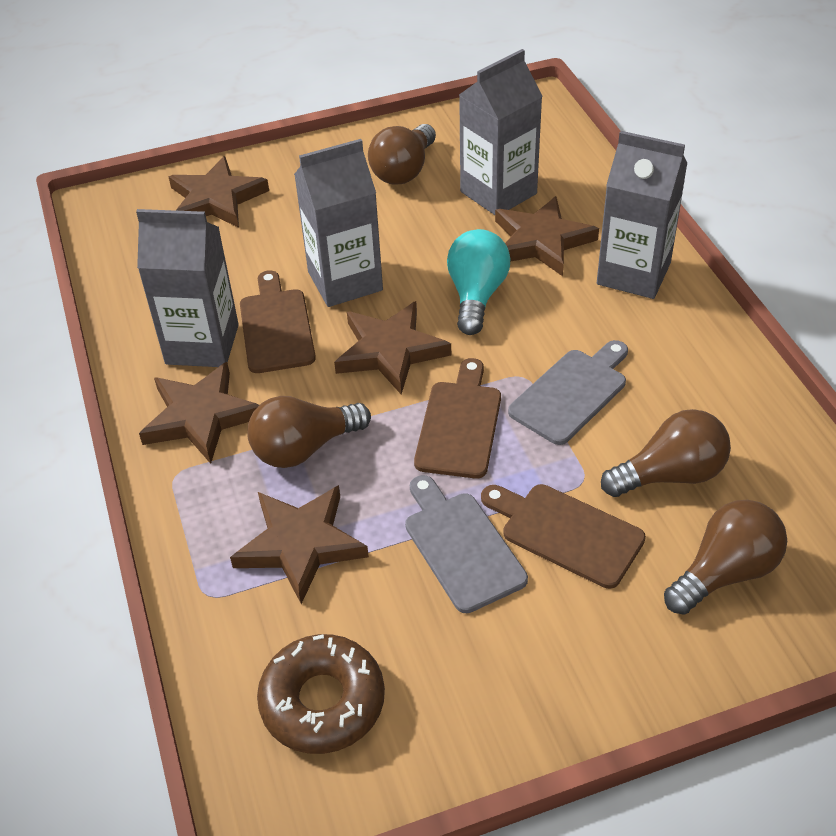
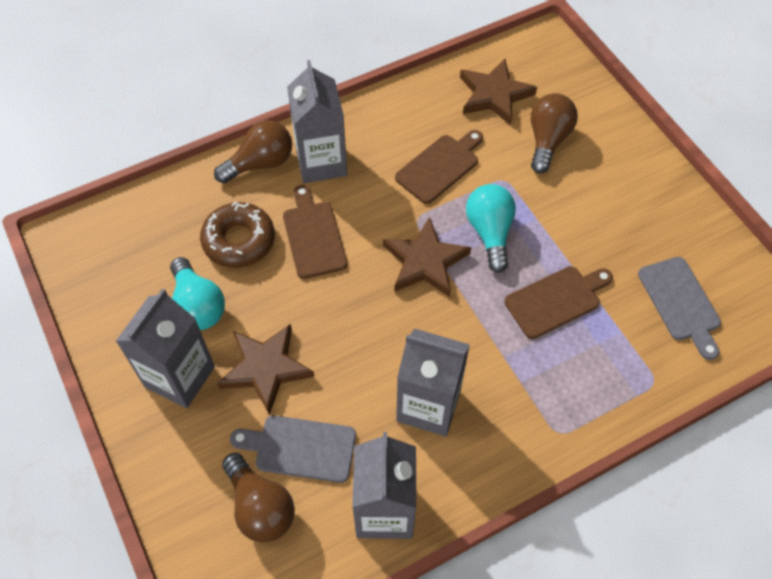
brown light bulb: 4 -> 3
brown star: 5 -> 3
turquoise light bulb: 1 -> 2

